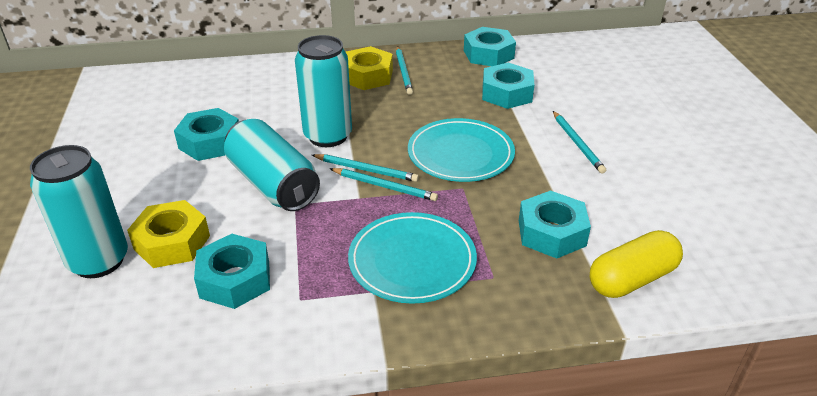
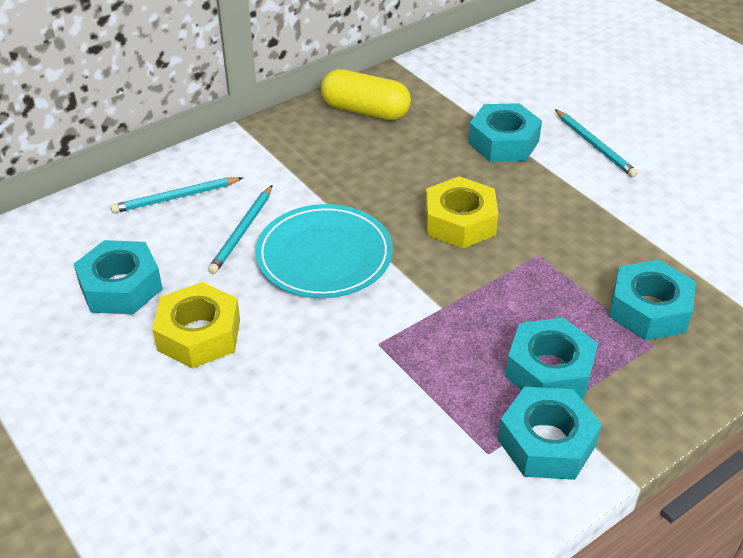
turquoise can: 3 -> 0
turquoise pencil: 4 -> 3
turquoise plate: 2 -> 1

